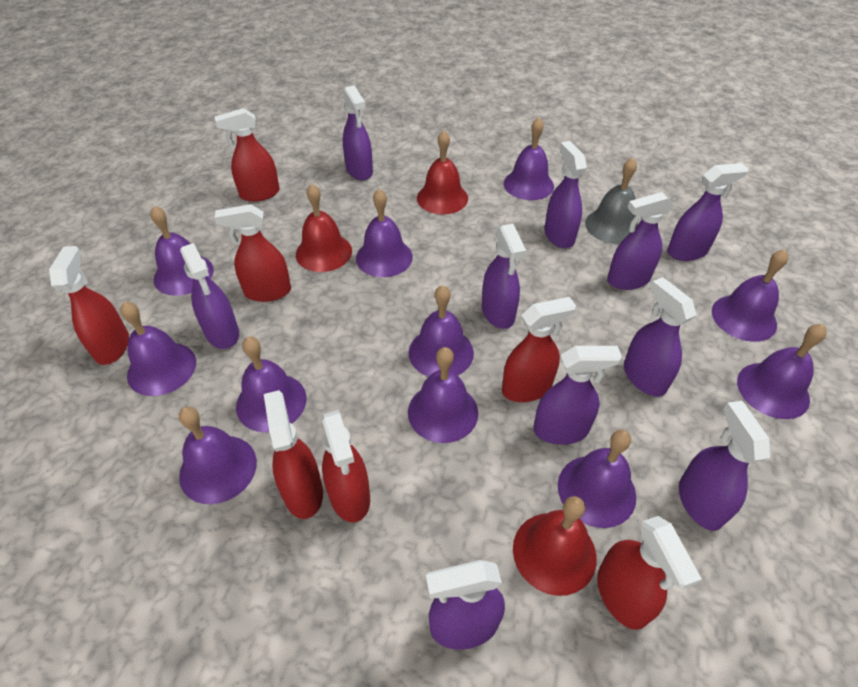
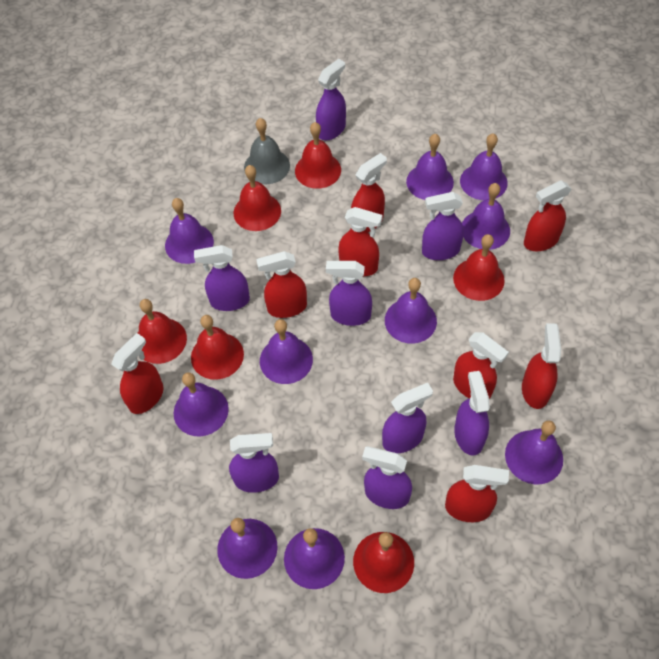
purple bell: 11 -> 10
purple spray bottle: 10 -> 8
red bell: 3 -> 6
red spray bottle: 7 -> 8

